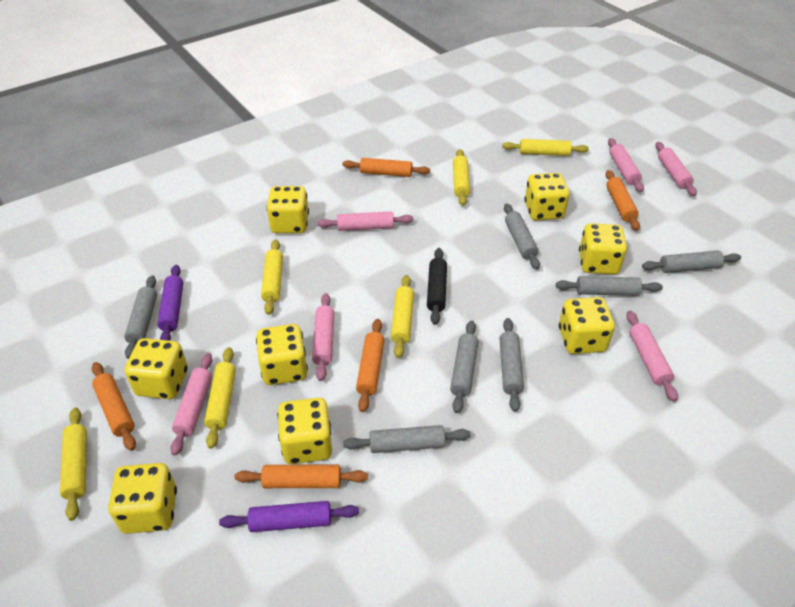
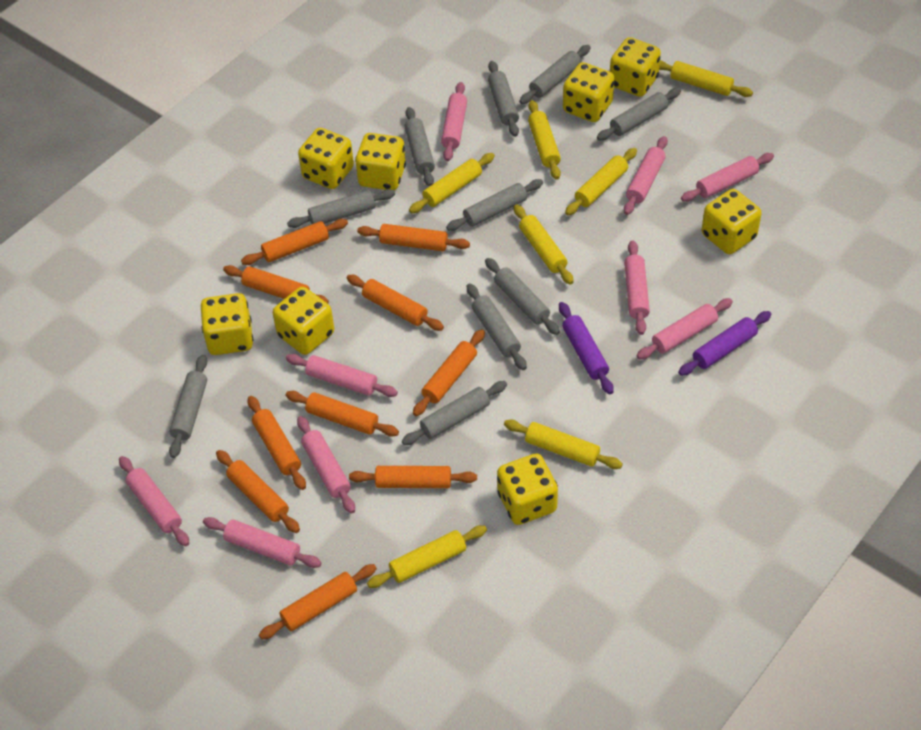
black rolling pin: 1 -> 0
grey rolling pin: 7 -> 10
orange rolling pin: 5 -> 10
pink rolling pin: 6 -> 9
yellow rolling pin: 6 -> 7

